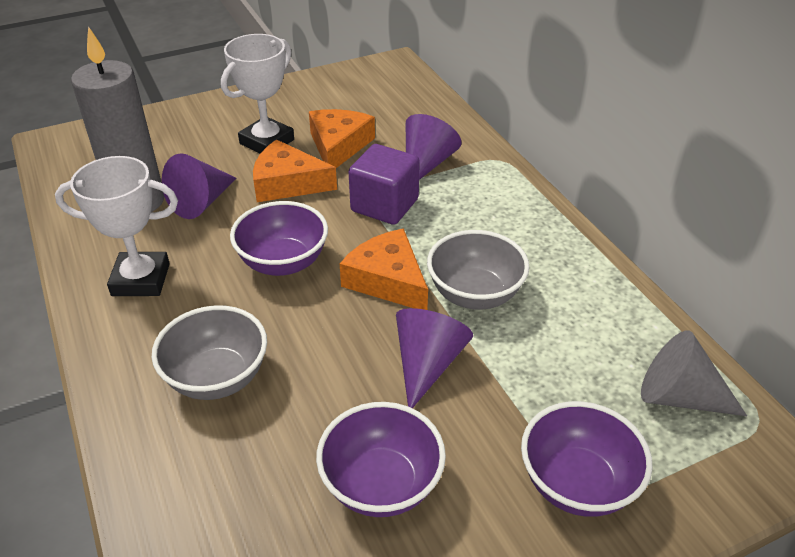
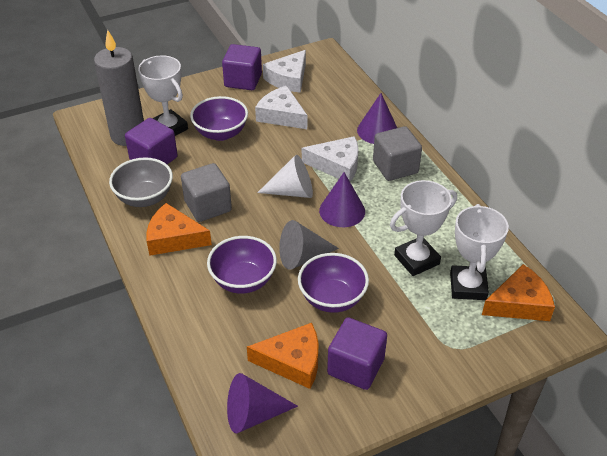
grey bowl: 2 -> 1
grey cube: 0 -> 2
purple cube: 1 -> 3
white cheese: 0 -> 3
white cone: 0 -> 1
white trophy: 2 -> 3

